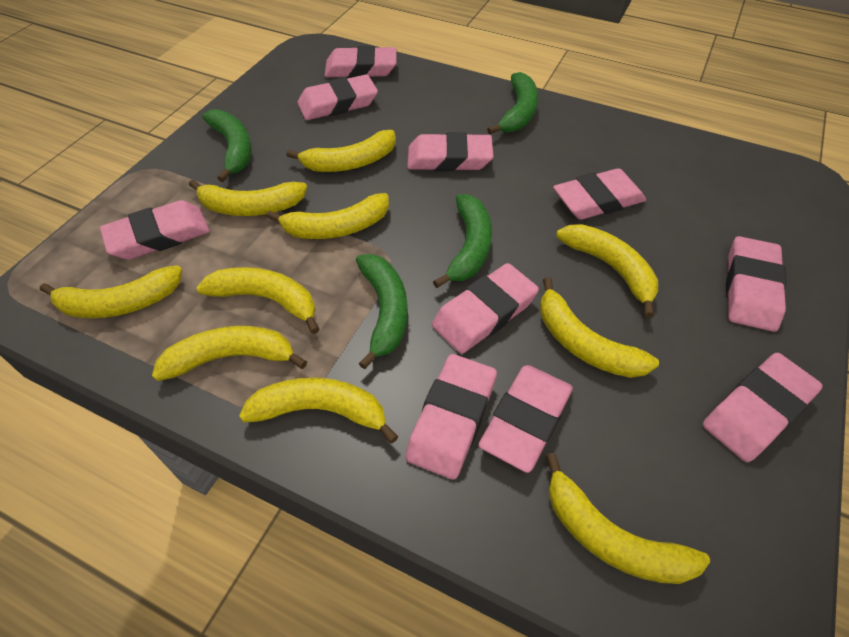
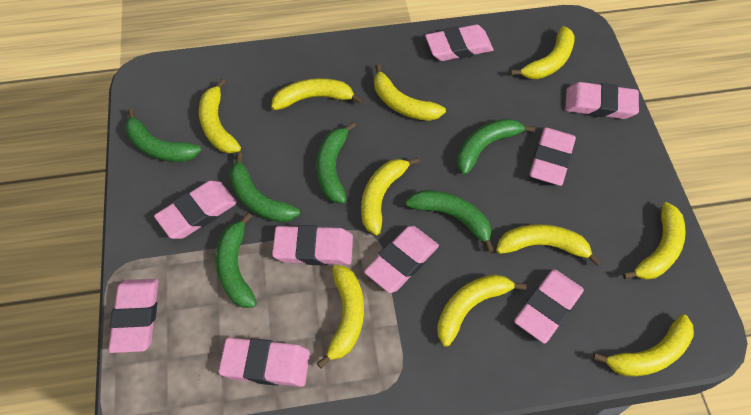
green banana: 4 -> 6
pink eraser: 10 -> 9

